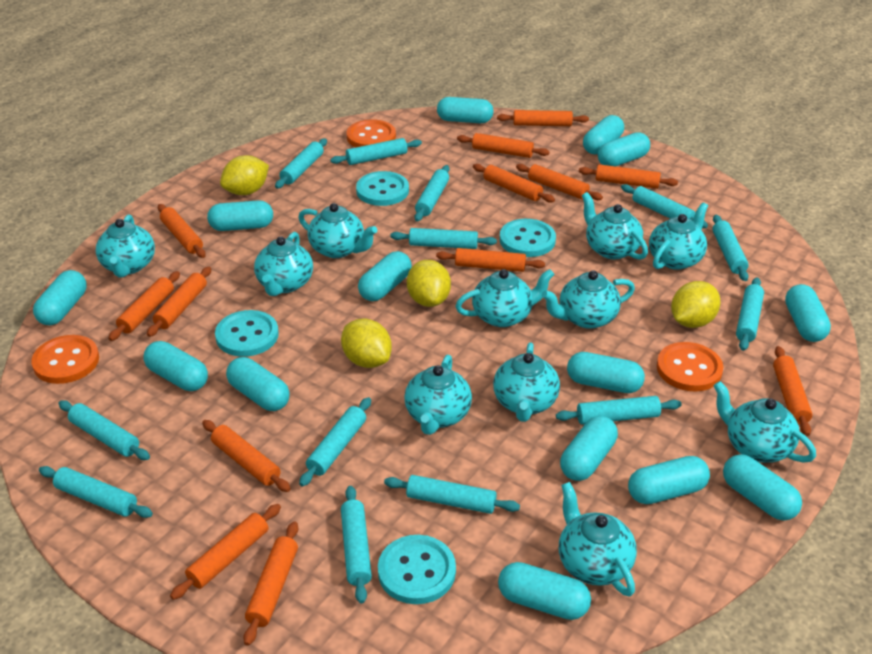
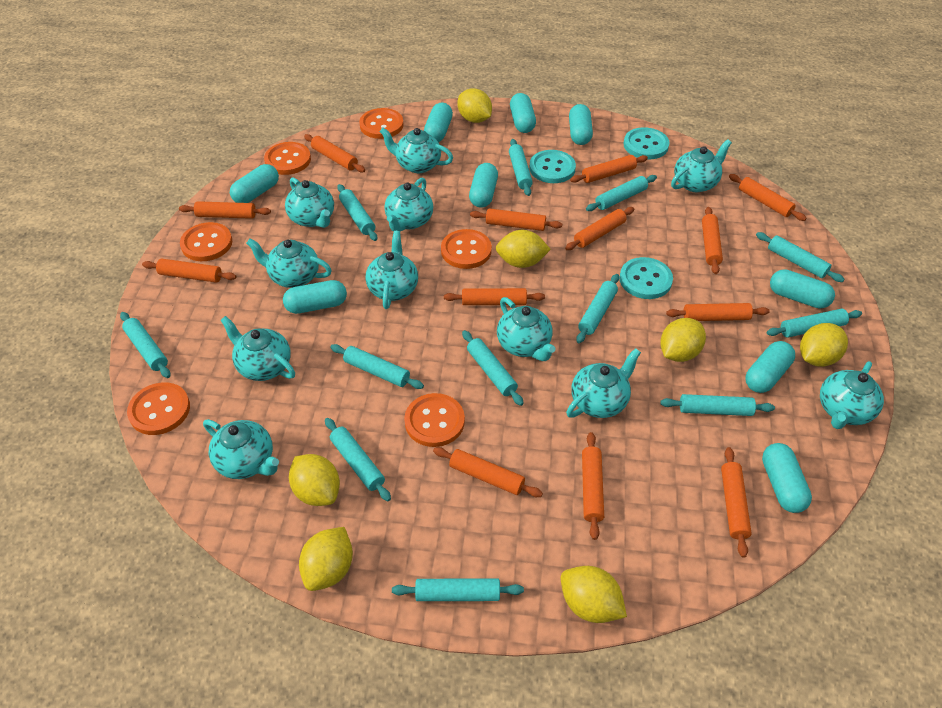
orange button: 3 -> 6
turquoise button: 4 -> 3
turquoise capsule: 14 -> 9
turquoise rolling pin: 13 -> 12
yellow lemon: 4 -> 7

